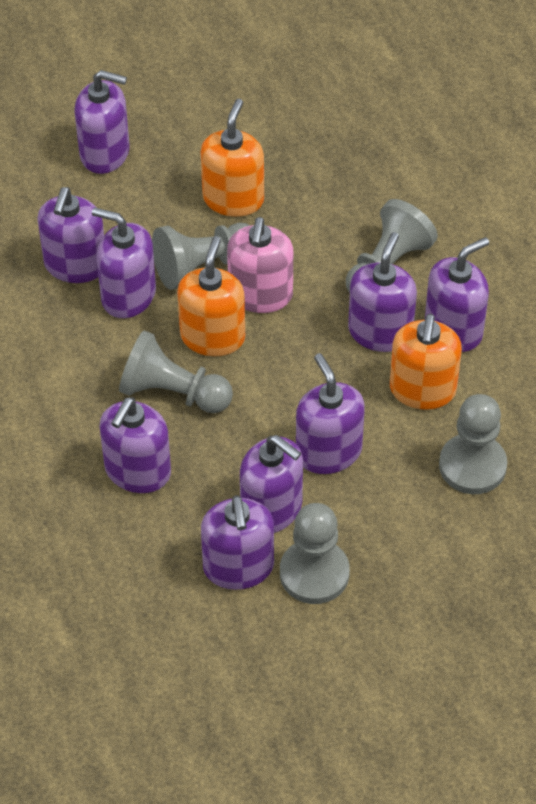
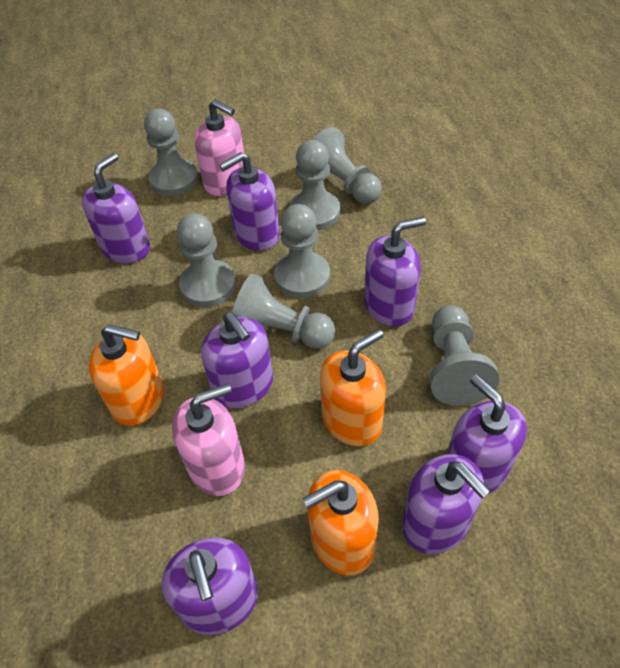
grey pawn: 5 -> 7
pink soap dispenser: 1 -> 2
purple soap dispenser: 9 -> 7

